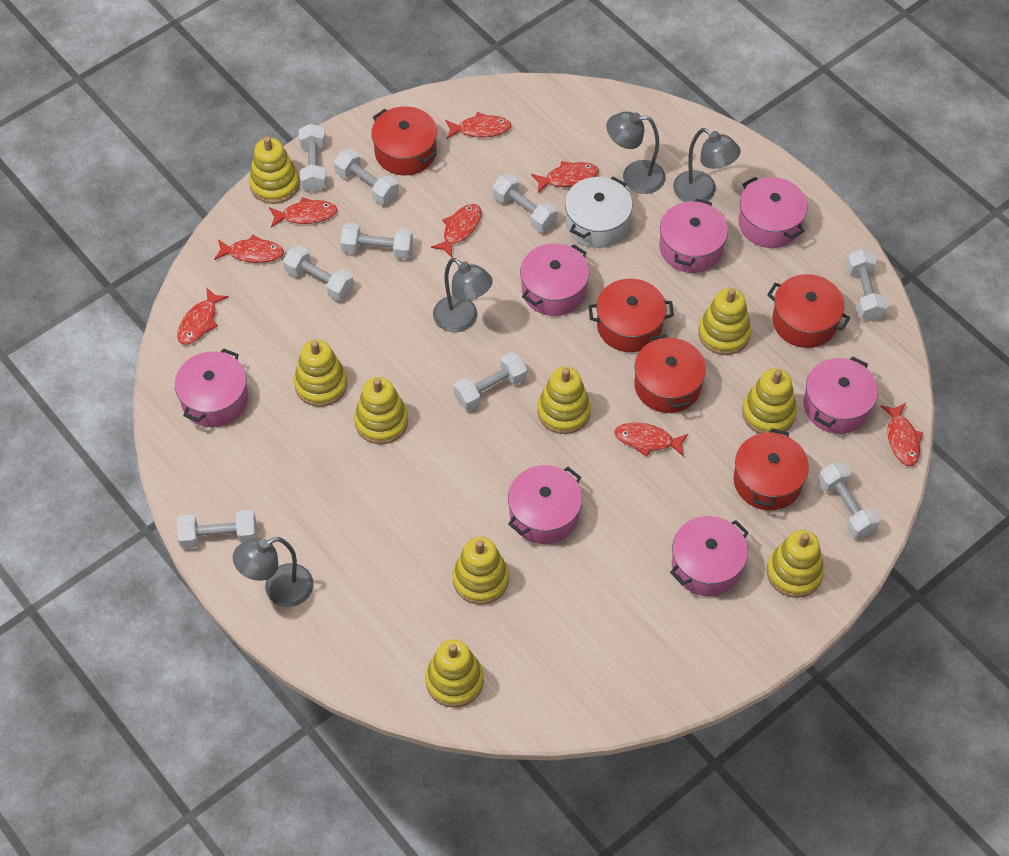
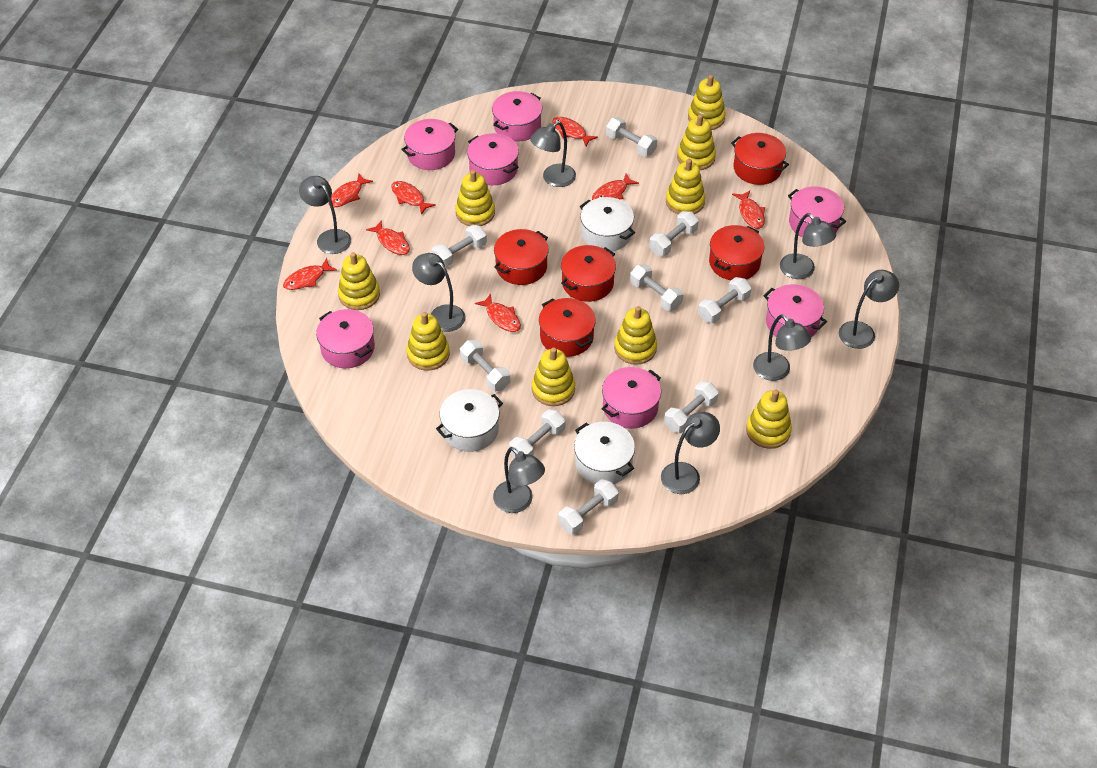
grey lamp: 4 -> 8
white pot: 1 -> 3

